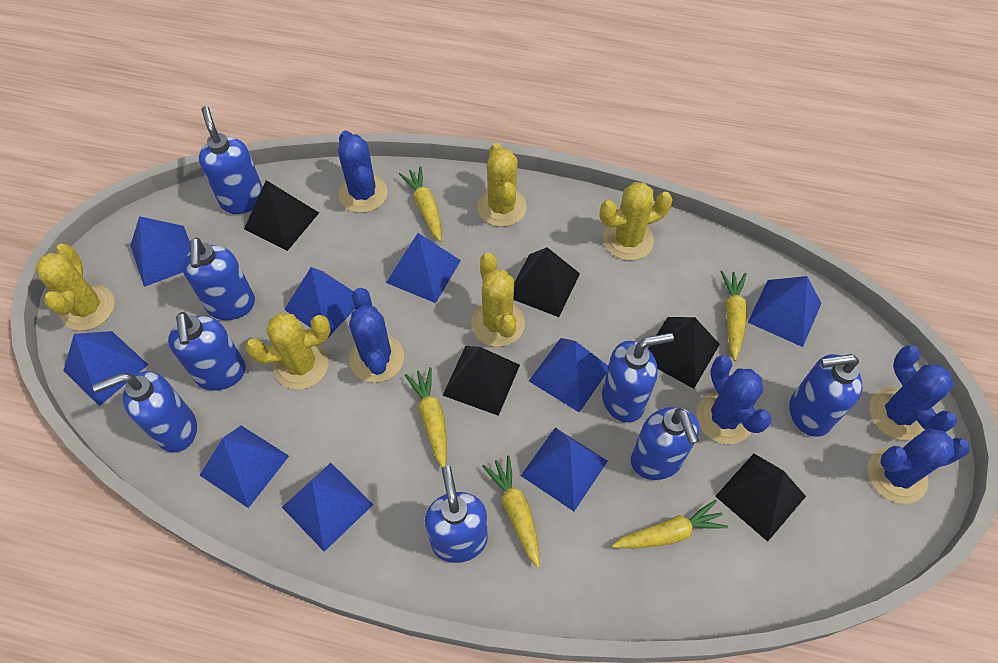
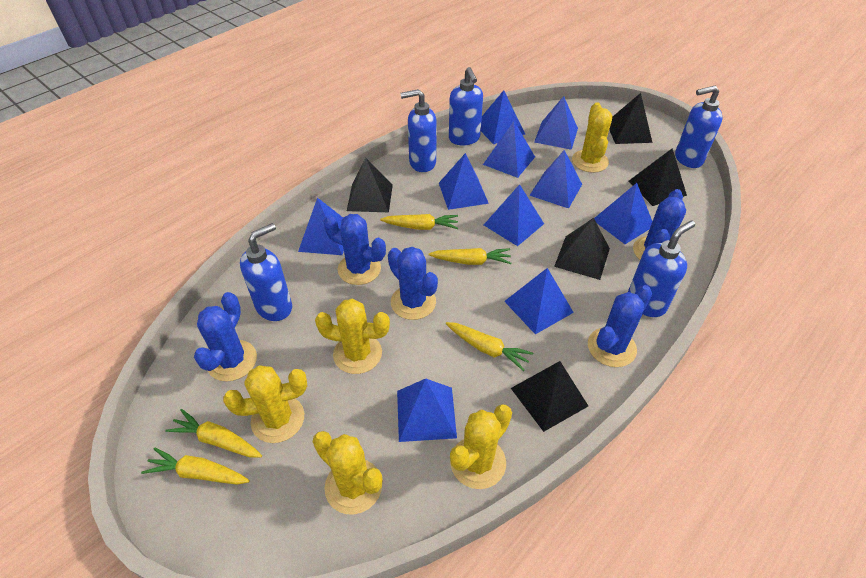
blue pyramid: 9 -> 10
blue soap dispenser: 8 -> 5

